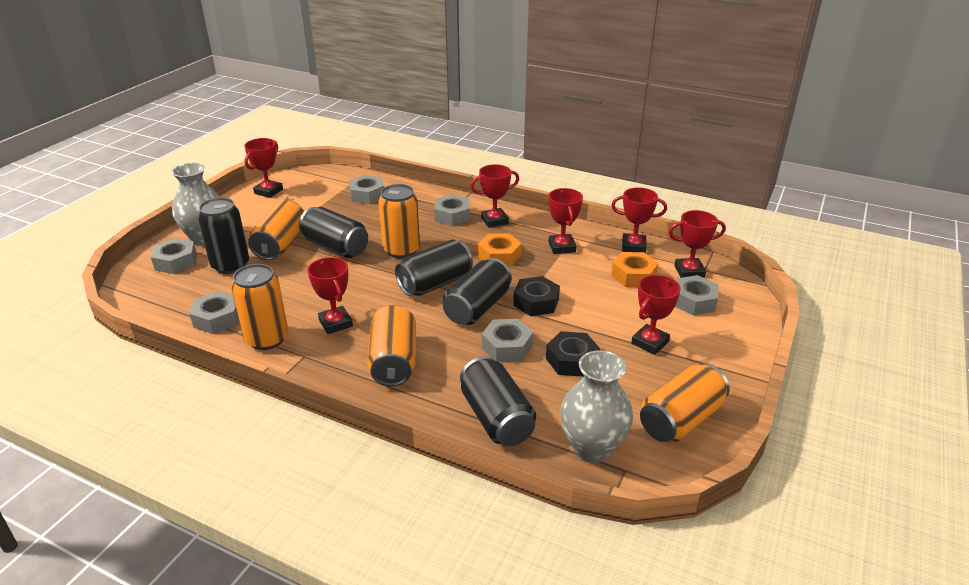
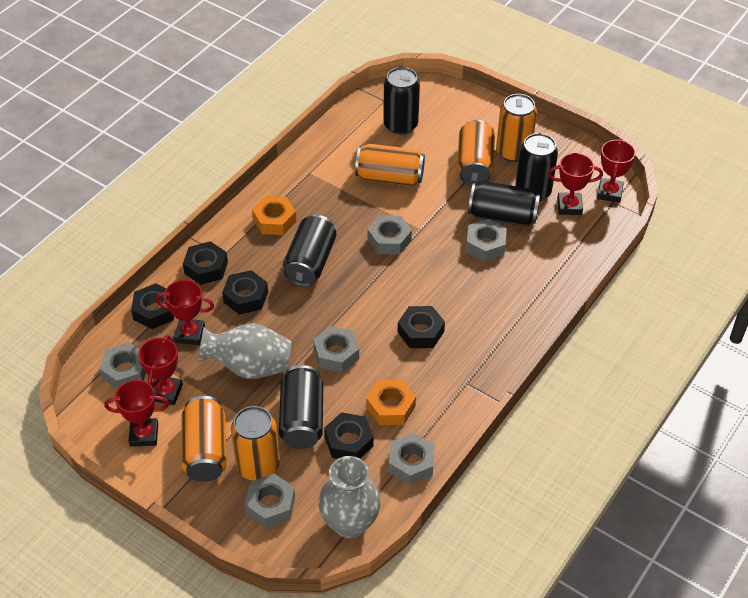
black nut: 2 -> 5
red trophy: 7 -> 5

